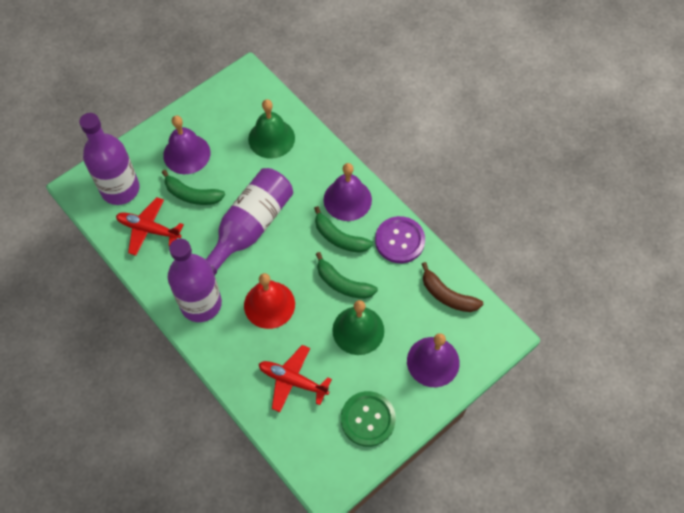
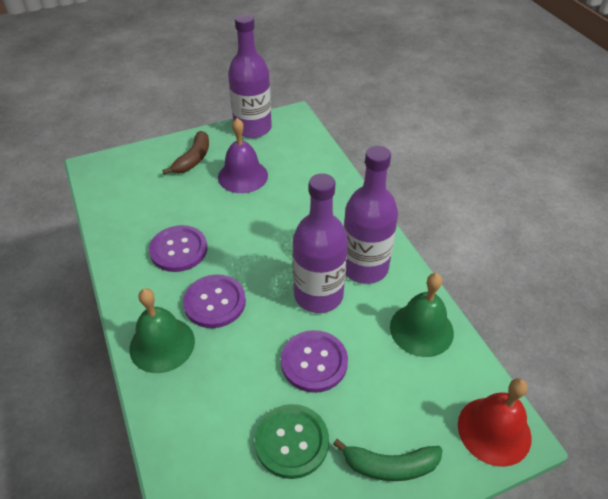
green banana: 3 -> 1
purple bell: 3 -> 1
purple button: 1 -> 3
red plane: 2 -> 0

